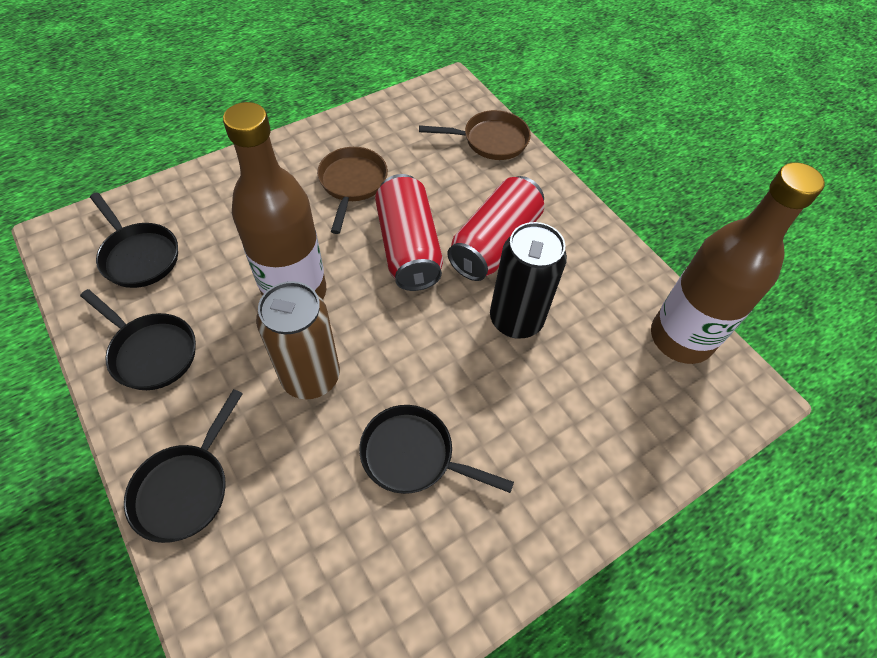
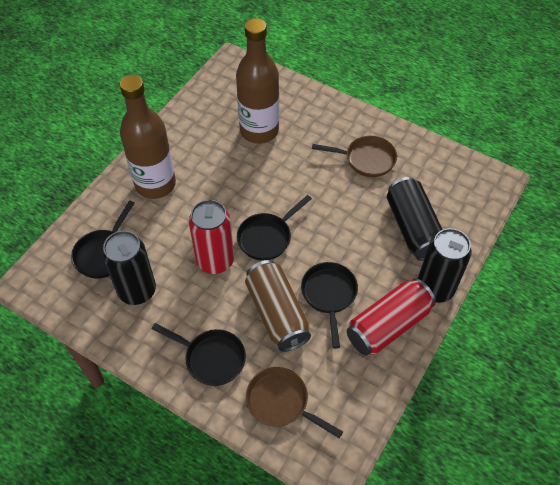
black can: 1 -> 3

